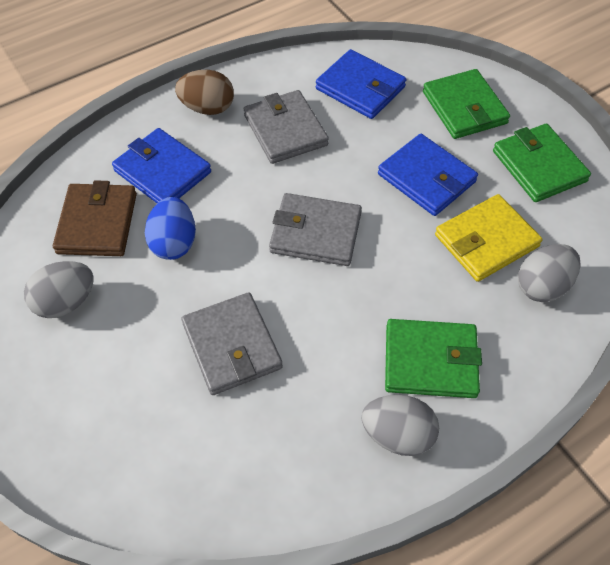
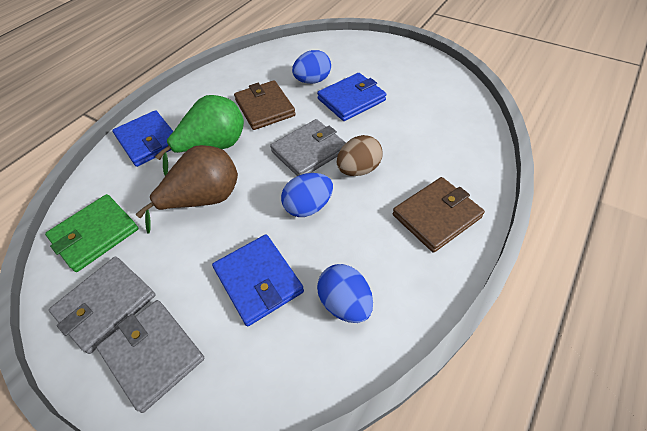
blue egg: 1 -> 3
brown pear: 0 -> 1
brown wallet: 1 -> 2
green pear: 0 -> 1
green wallet: 3 -> 1
grey egg: 3 -> 0
yellow wallet: 1 -> 0

